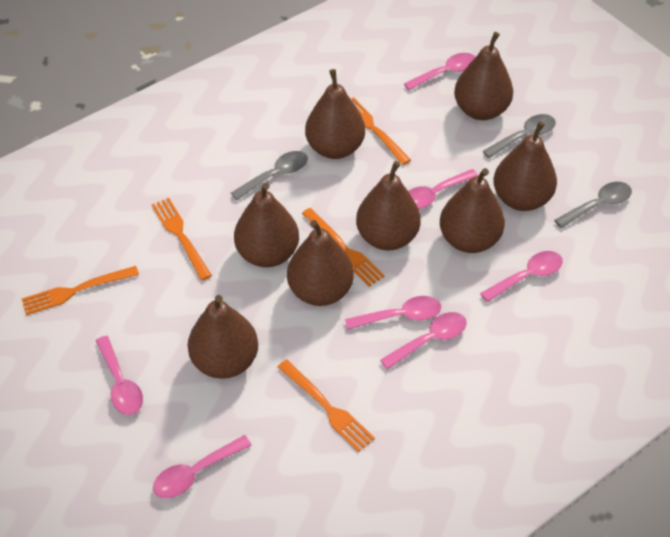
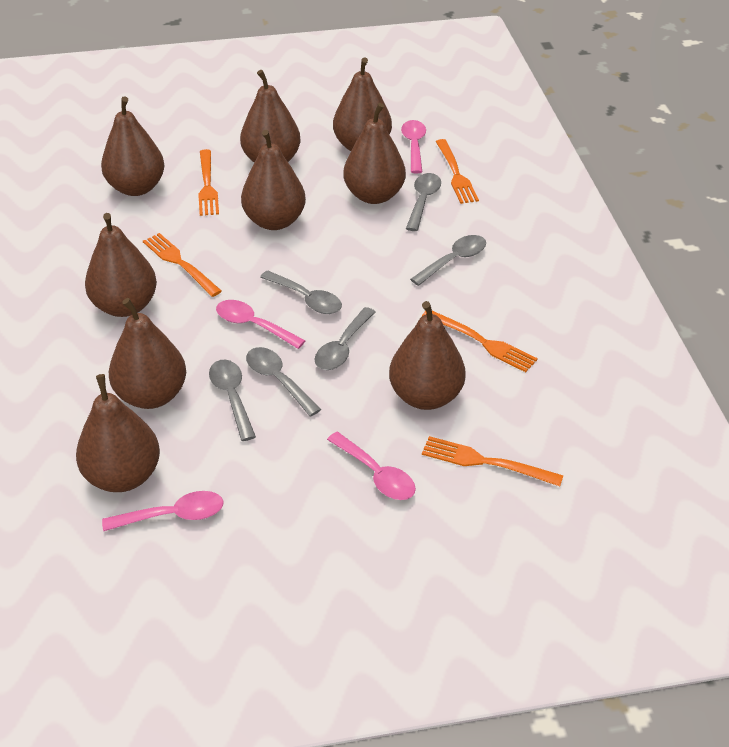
brown pear: 8 -> 9
grey spoon: 3 -> 6
pink spoon: 7 -> 4

